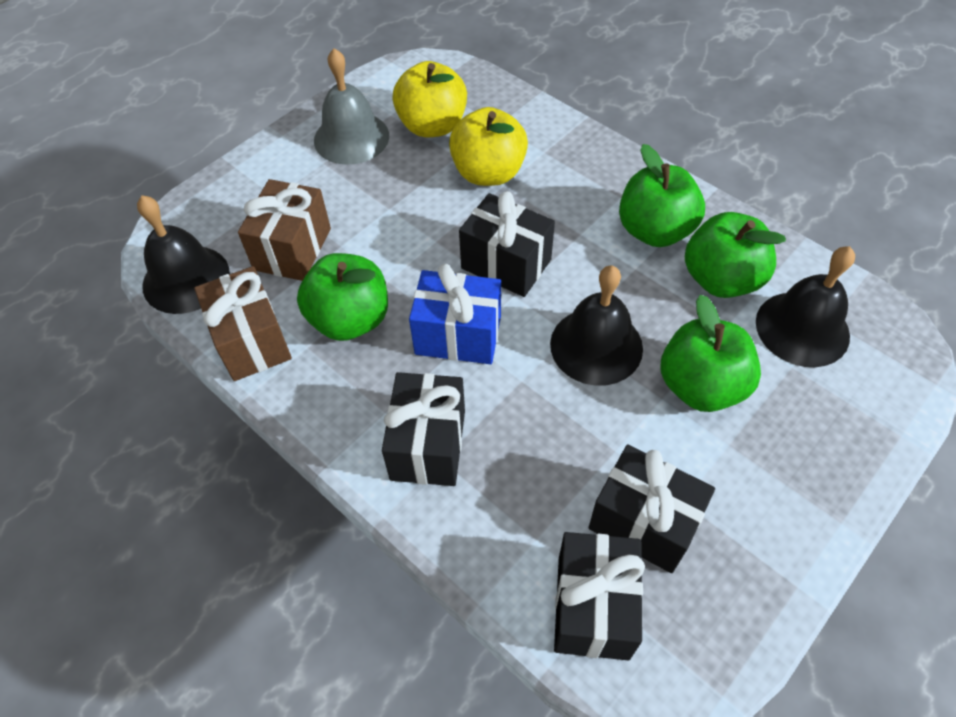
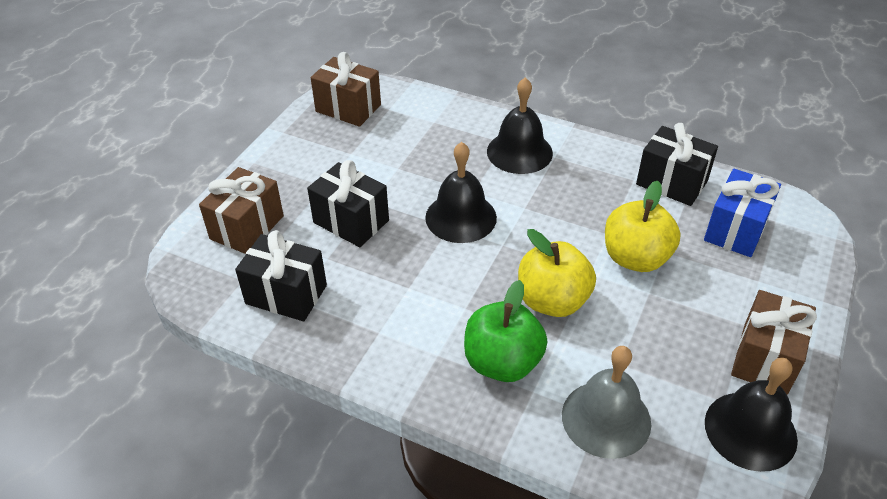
black gift: 4 -> 3
brown gift: 2 -> 3
green apple: 4 -> 1

